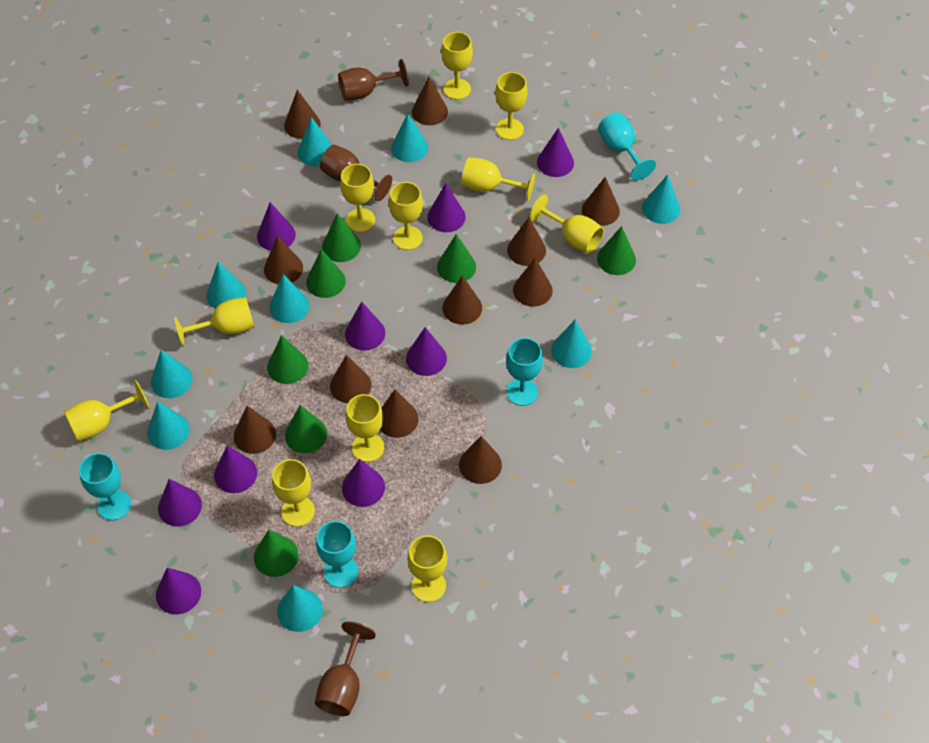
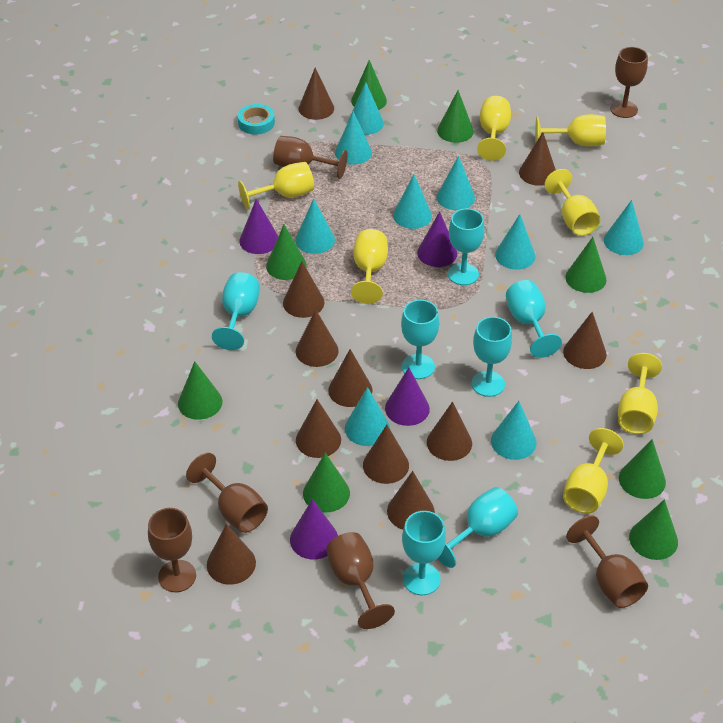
brown goblet: 3 -> 6
green cone: 7 -> 8
purple cone: 9 -> 4
turquoise goblet: 4 -> 7
turquoise tape: 0 -> 1
yellow goblet: 11 -> 7

